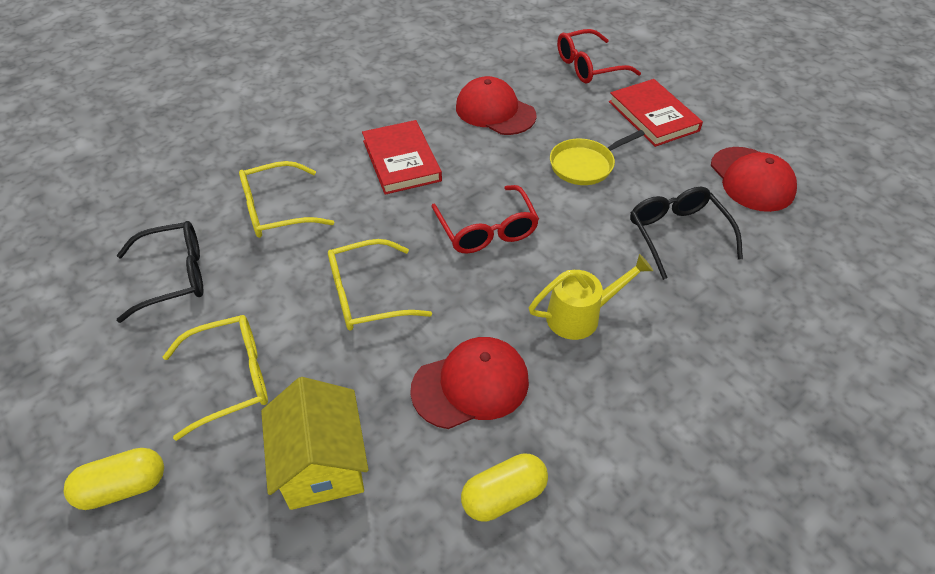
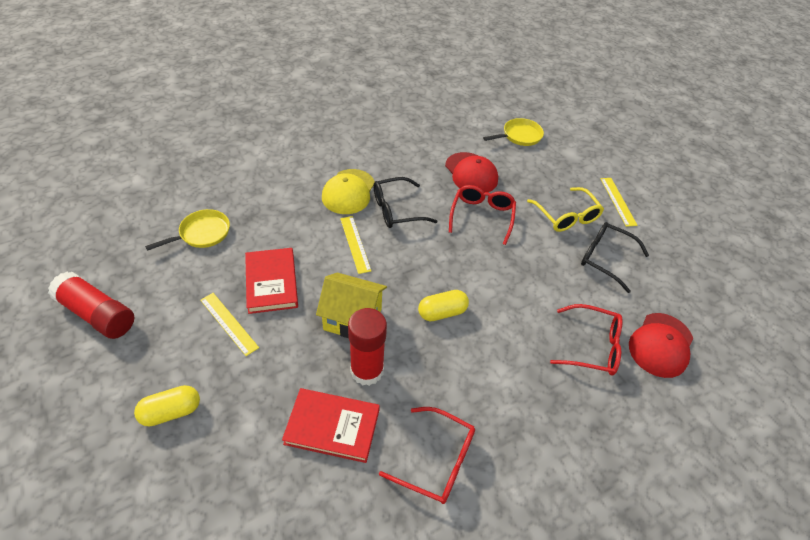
red cap: 3 -> 2
red glasses: 2 -> 3
red glue stick: 0 -> 2
yellow cap: 0 -> 1
yellow glasses: 3 -> 1
yellow pan: 1 -> 2
yellow ruler: 0 -> 3
yellow watering can: 1 -> 0

